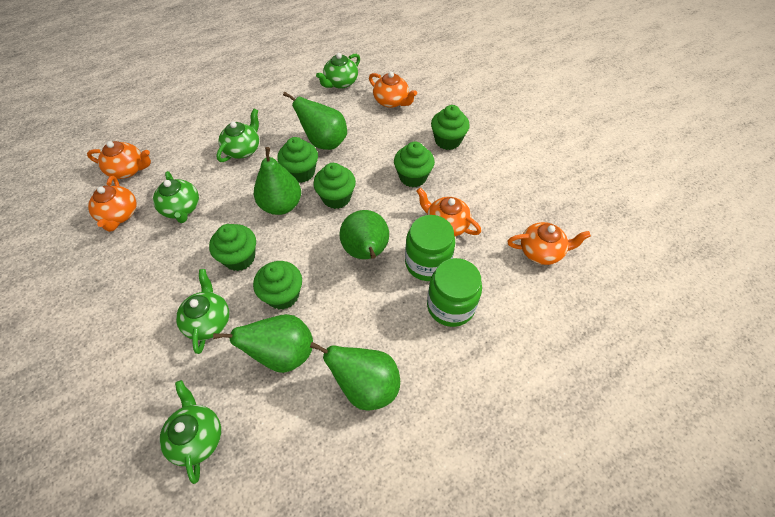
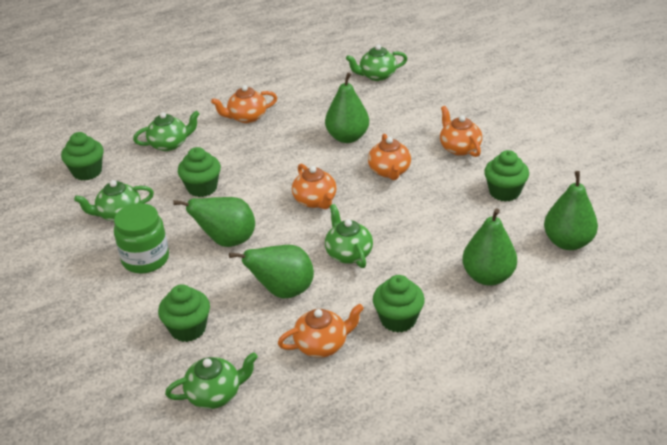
green cupcake: 6 -> 5
green jar: 2 -> 1

